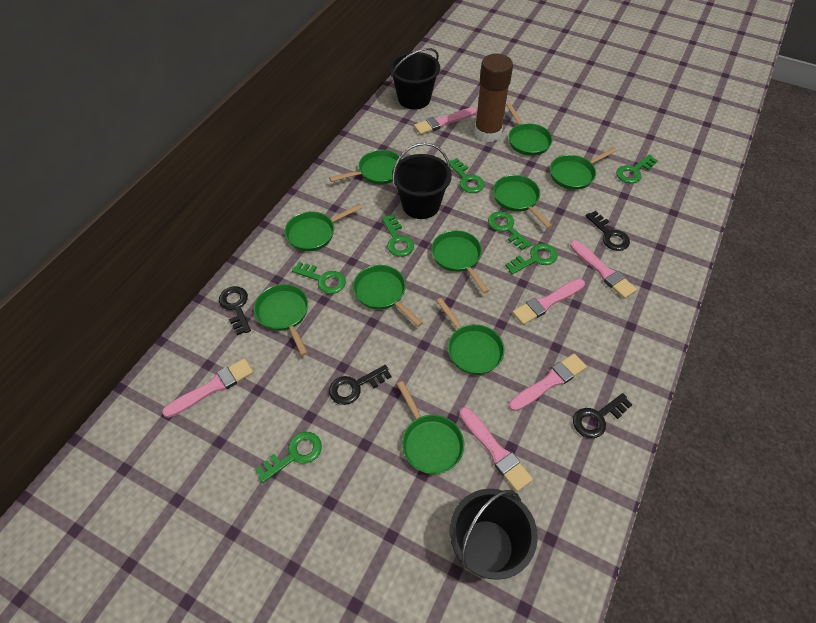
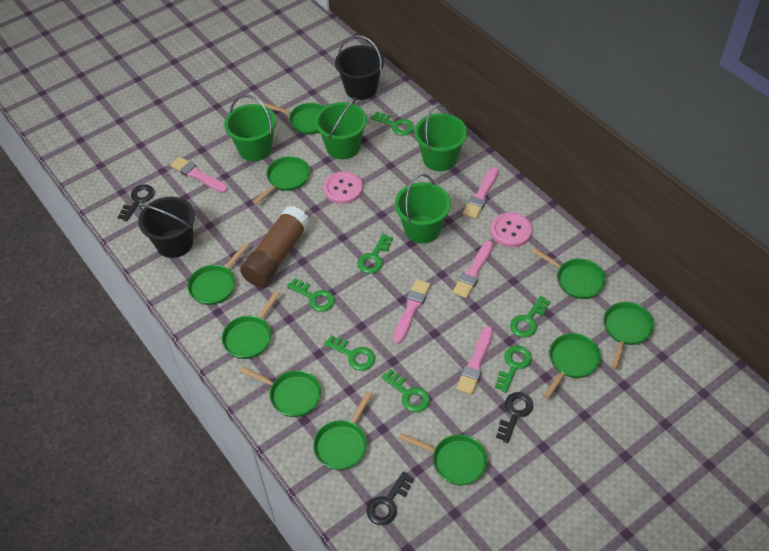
black bucket: 3 -> 2
black key: 4 -> 3
green bucket: 0 -> 4
pink brush: 6 -> 5
pink button: 0 -> 2

